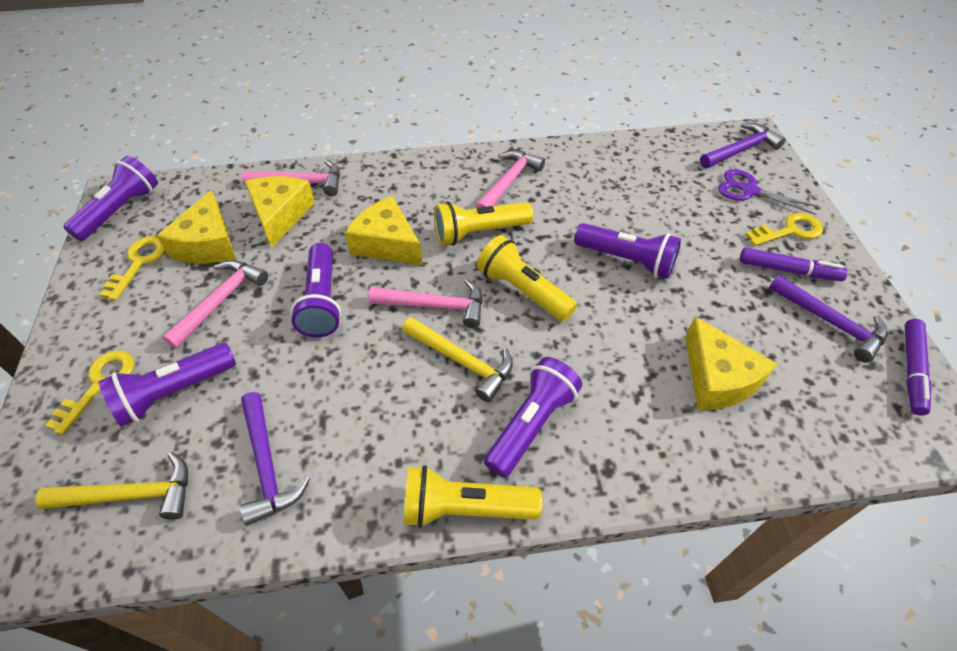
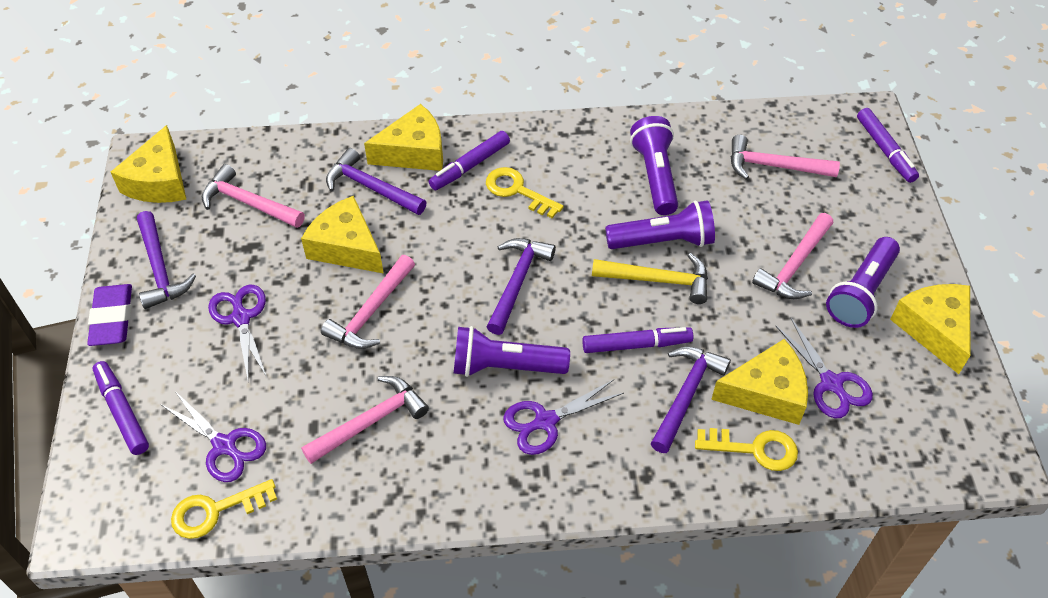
pink hammer: 4 -> 5
purple eraser: 0 -> 1
purple flashlight: 5 -> 4
purple hammer: 3 -> 4
purple marker: 2 -> 4
purple scissors: 1 -> 4
yellow cheese: 4 -> 5
yellow flashlight: 3 -> 0
yellow hammer: 2 -> 1

